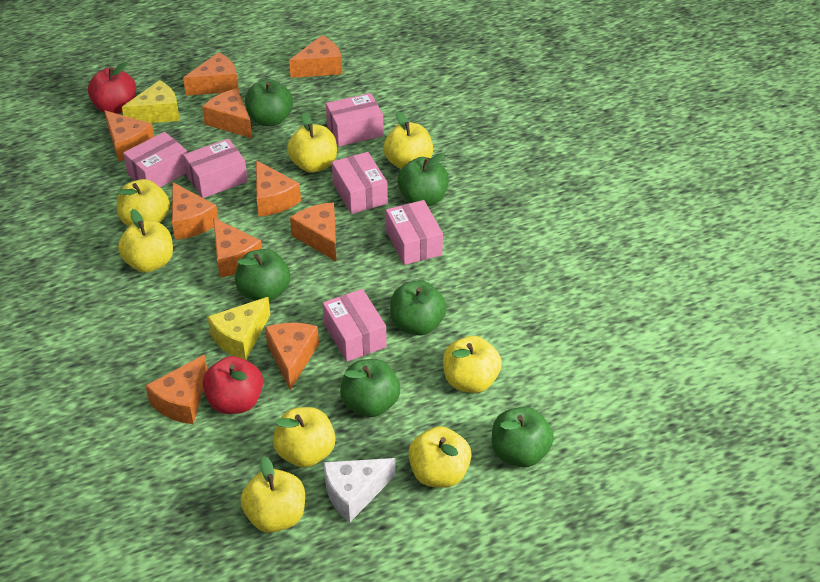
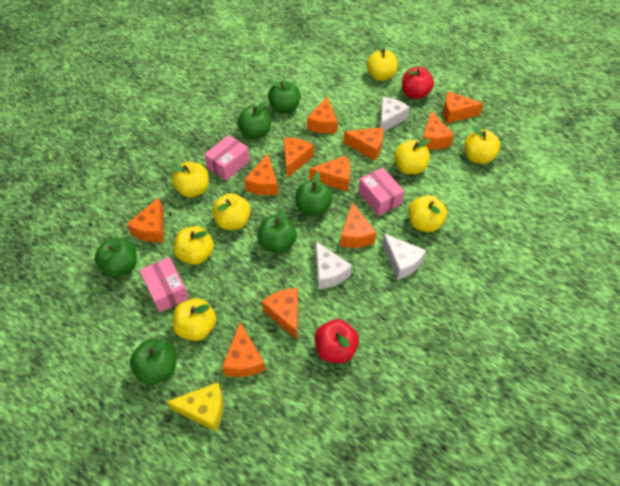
orange cheese: 10 -> 11
pink box: 6 -> 3
white cheese: 1 -> 3
yellow cheese: 2 -> 1

